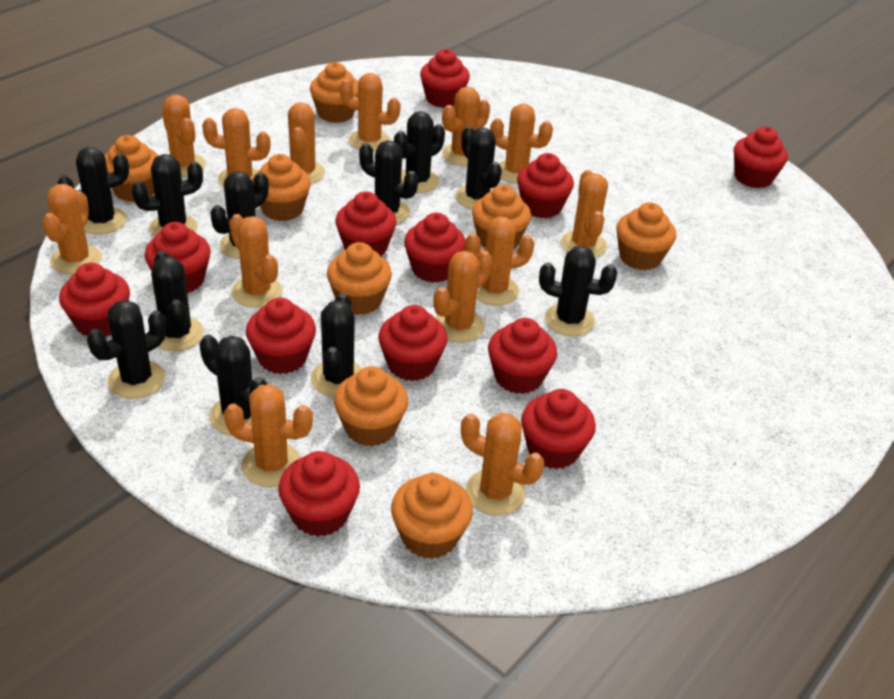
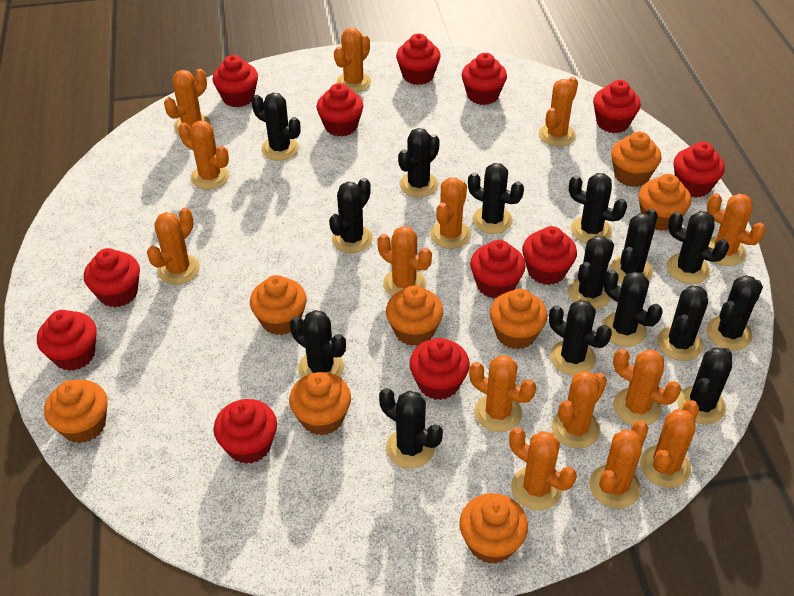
black cactus: 11 -> 15
orange cactus: 13 -> 14

